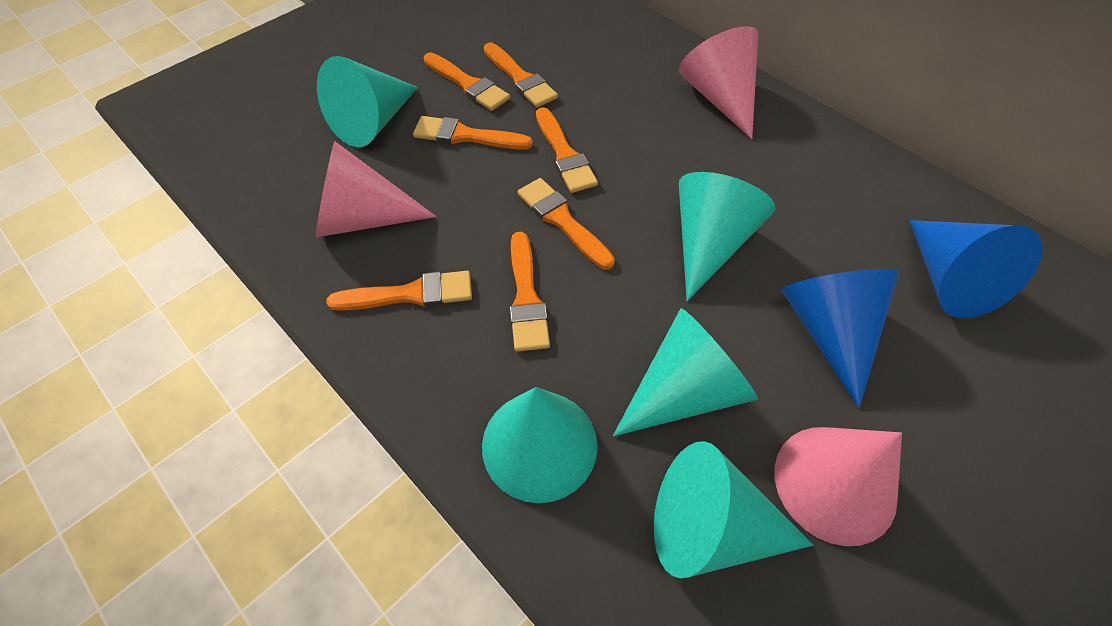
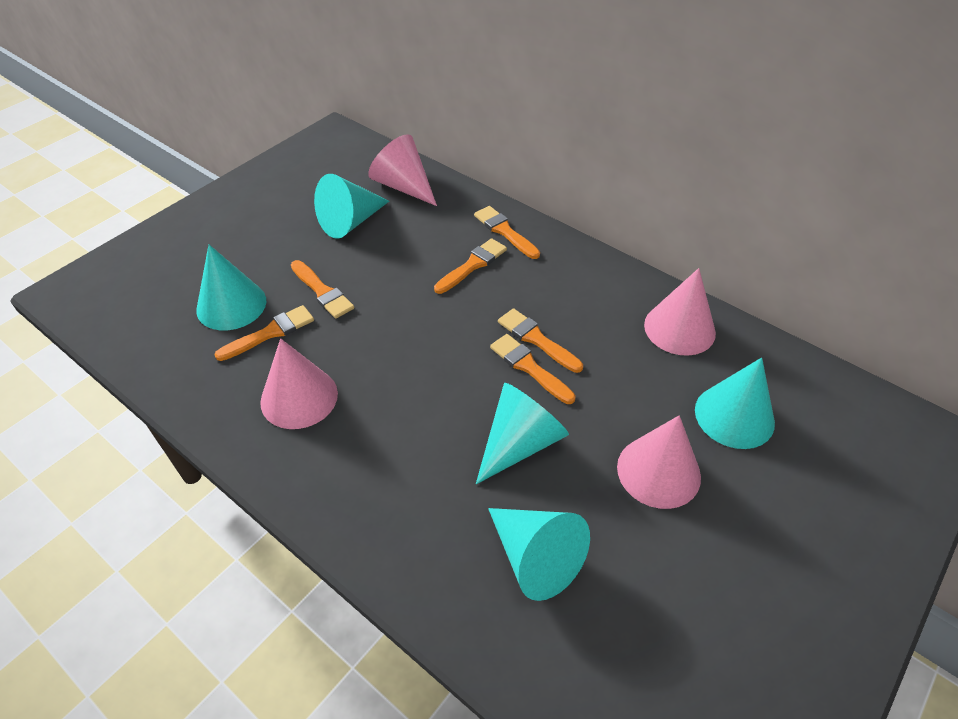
blue cone: 2 -> 0
orange brush: 7 -> 6
pink cone: 3 -> 4

